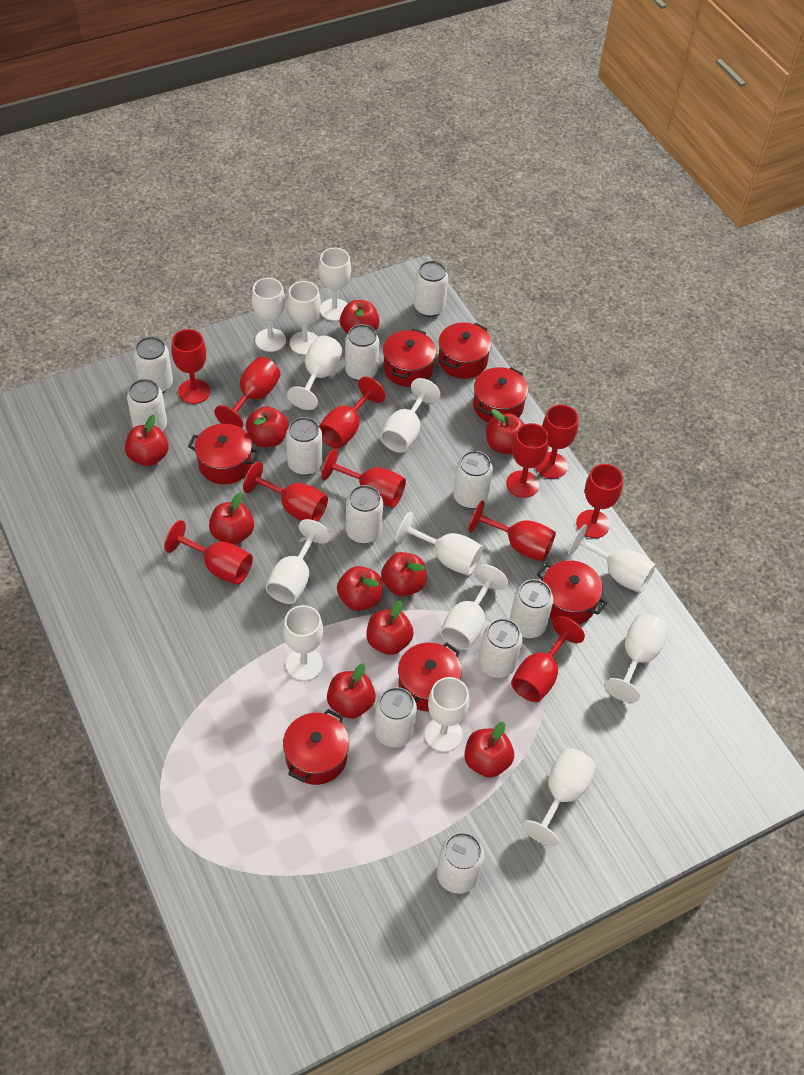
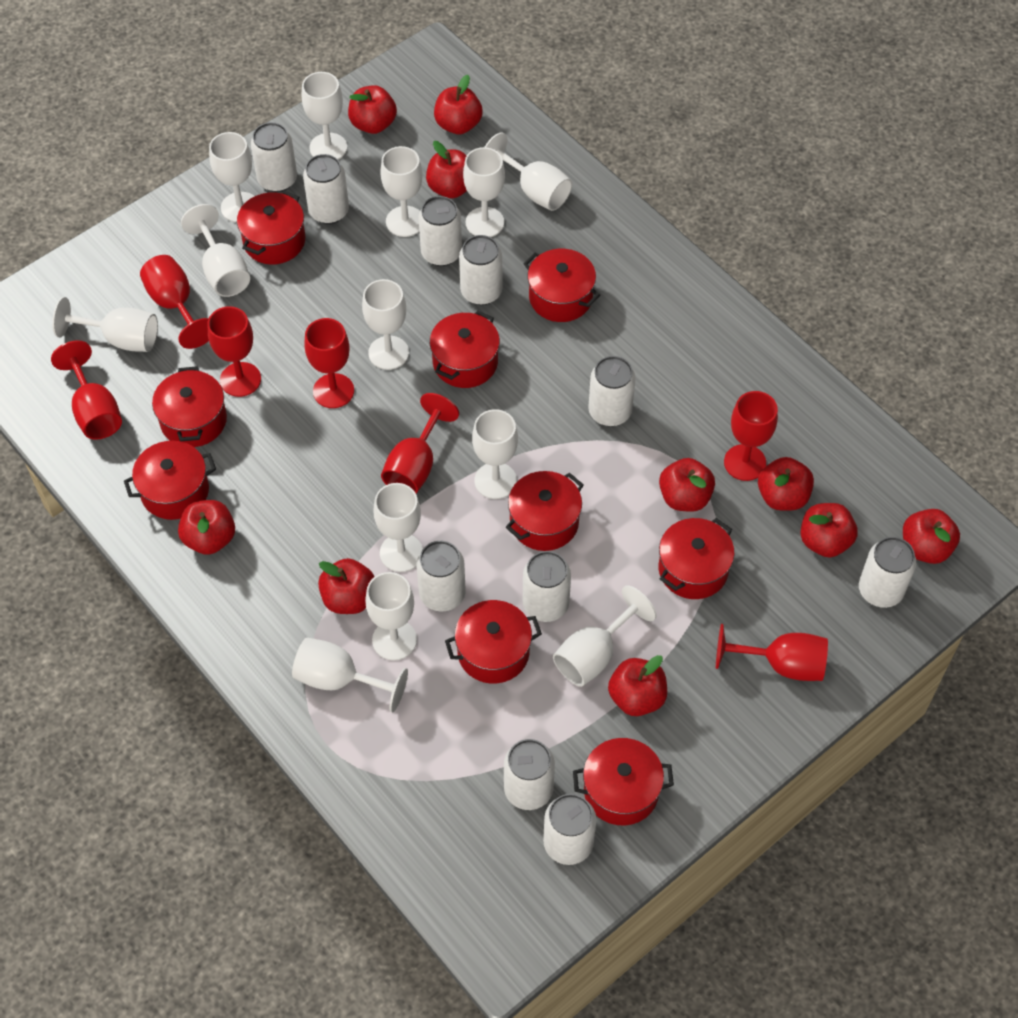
red goblet: 11 -> 7
red pot: 7 -> 9
white can: 11 -> 10

